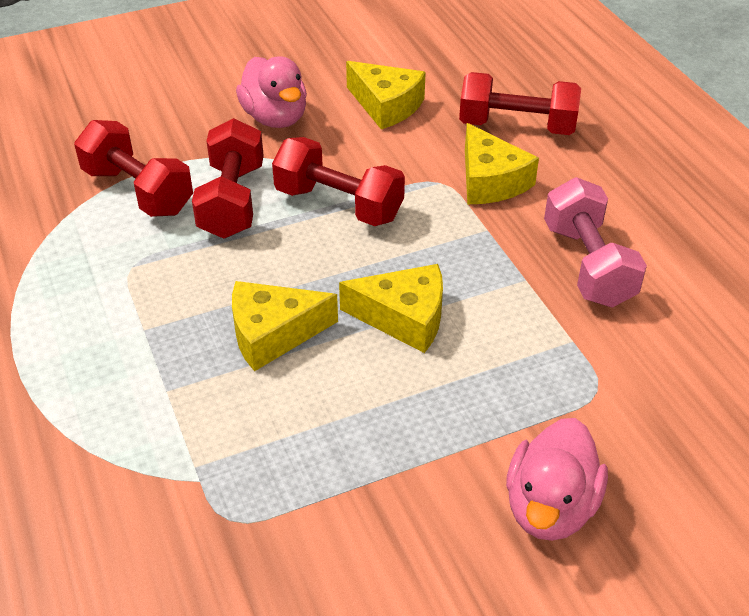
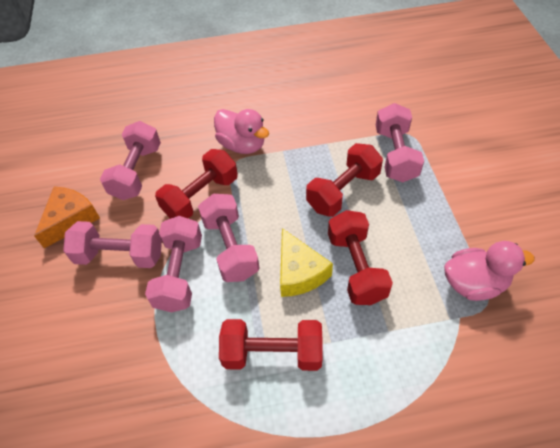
orange cheese: 0 -> 1
pink dumbbell: 1 -> 5
yellow cheese: 4 -> 1

